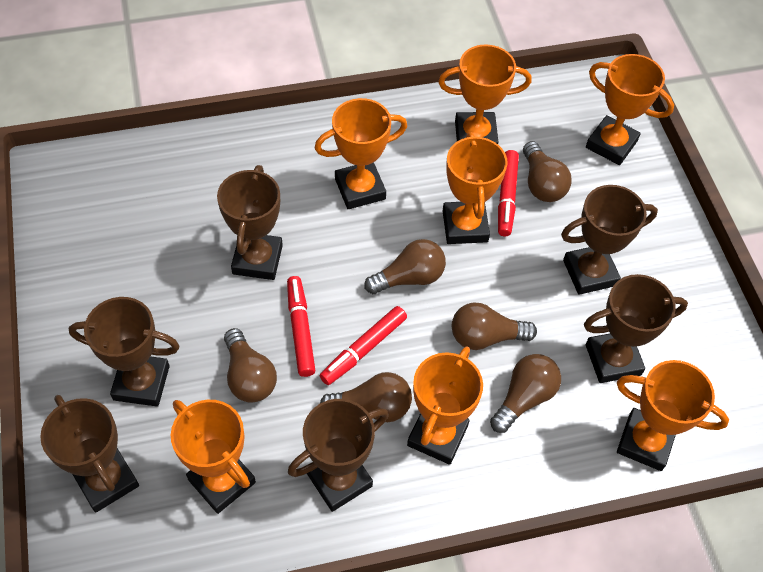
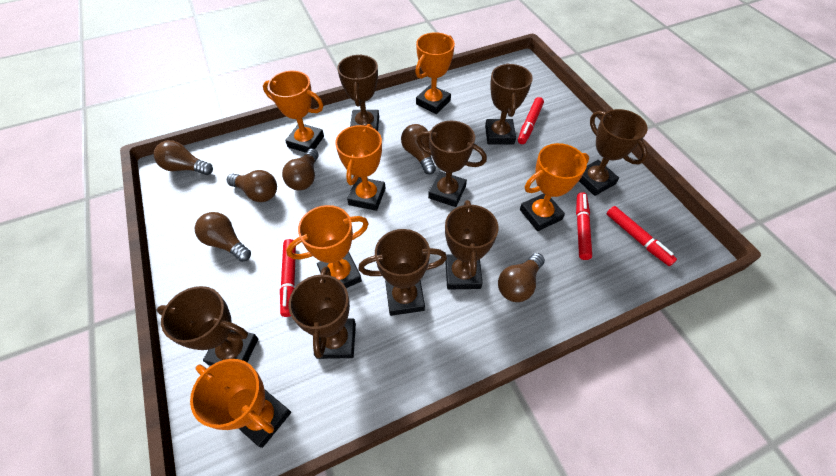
brown trophy: 6 -> 8
orange trophy: 7 -> 6
red marker: 3 -> 4

